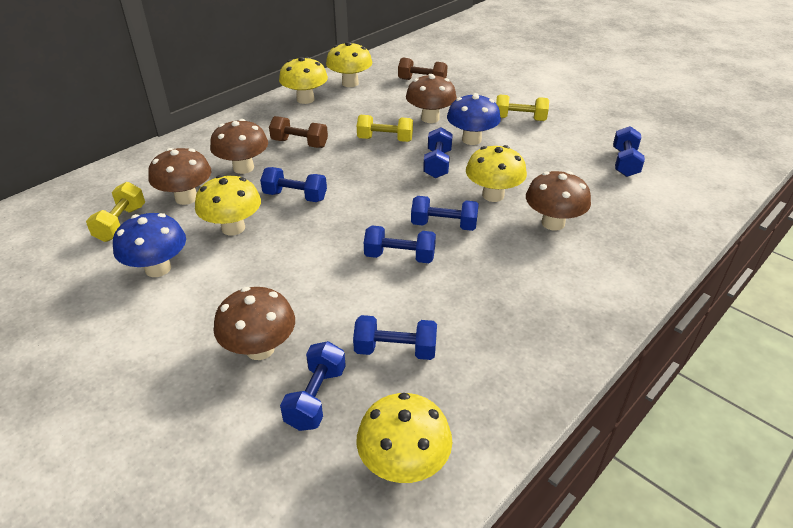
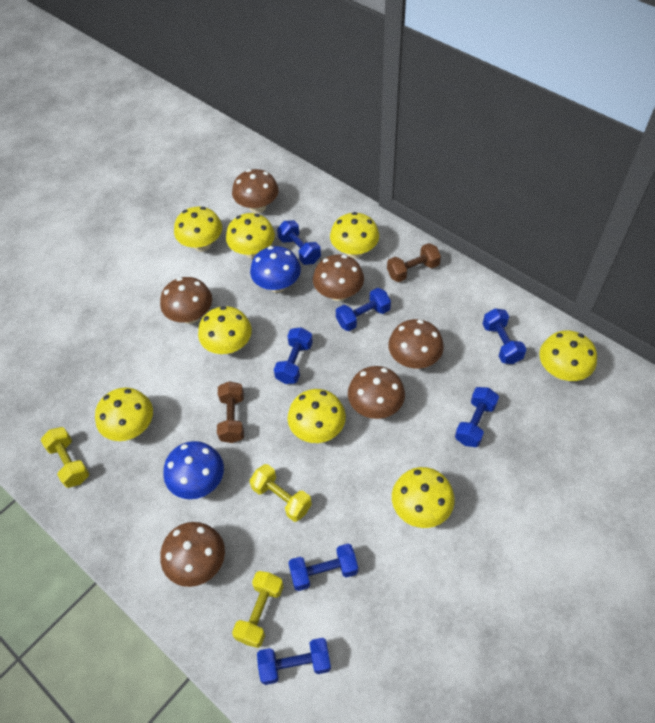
brown mushroom: 5 -> 6
yellow mushroom: 5 -> 8

